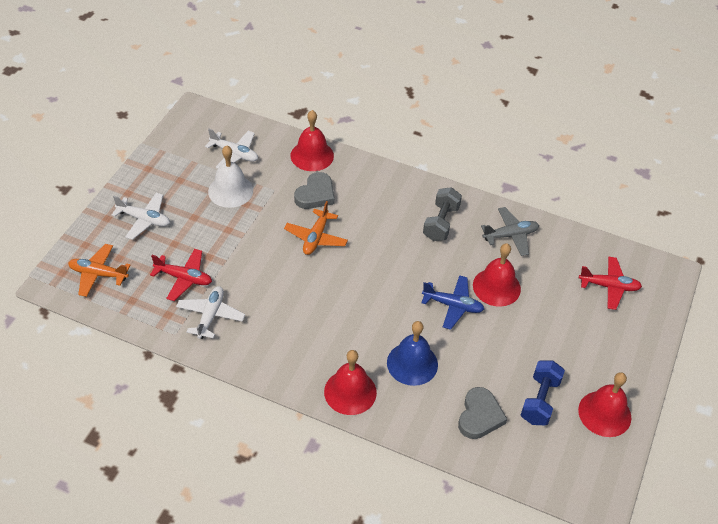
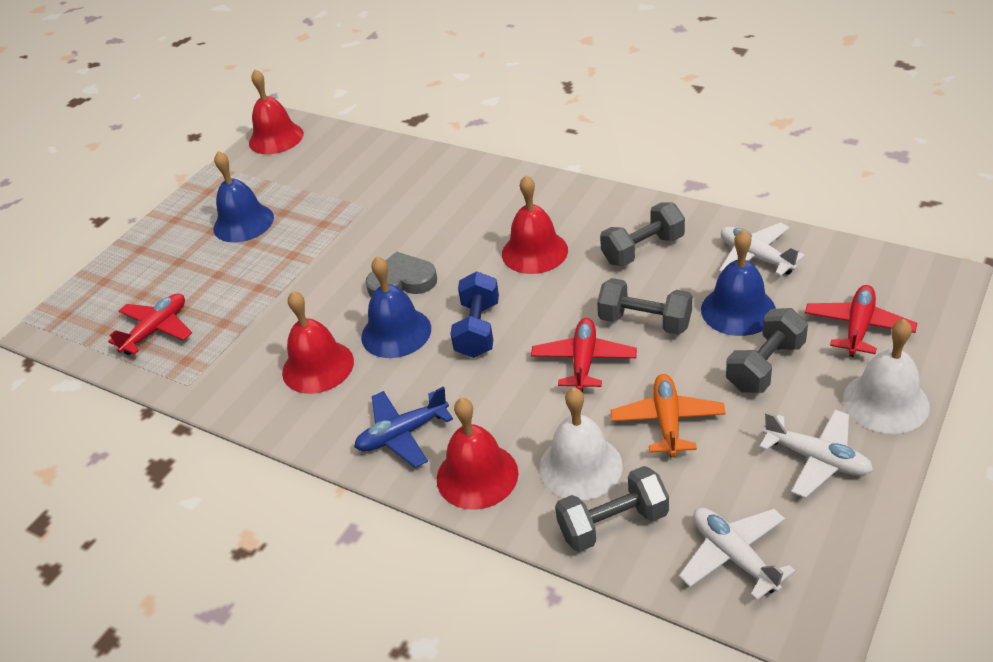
blue bell: 1 -> 3
grey dumbbell: 1 -> 4
grey heart: 2 -> 1
grey plane: 1 -> 0
orange plane: 2 -> 1
red plane: 2 -> 3
white bell: 1 -> 2

